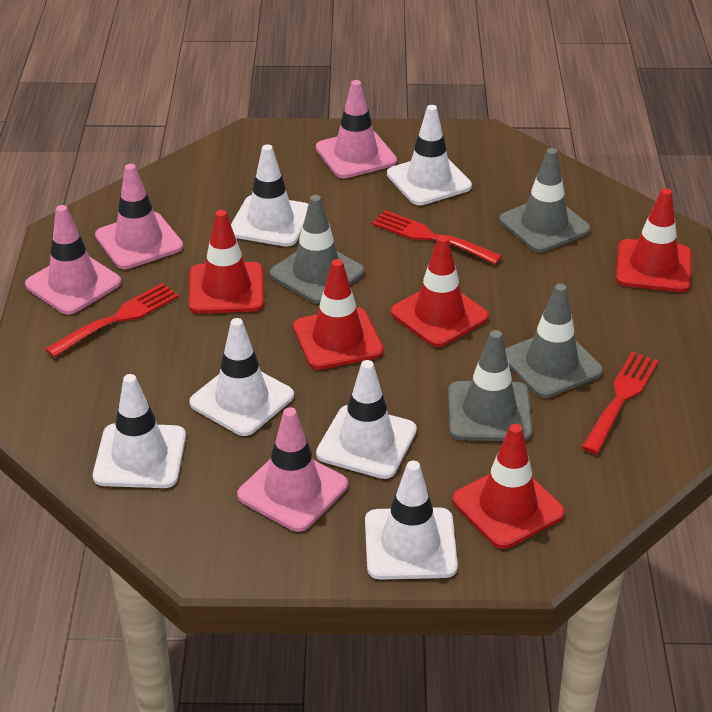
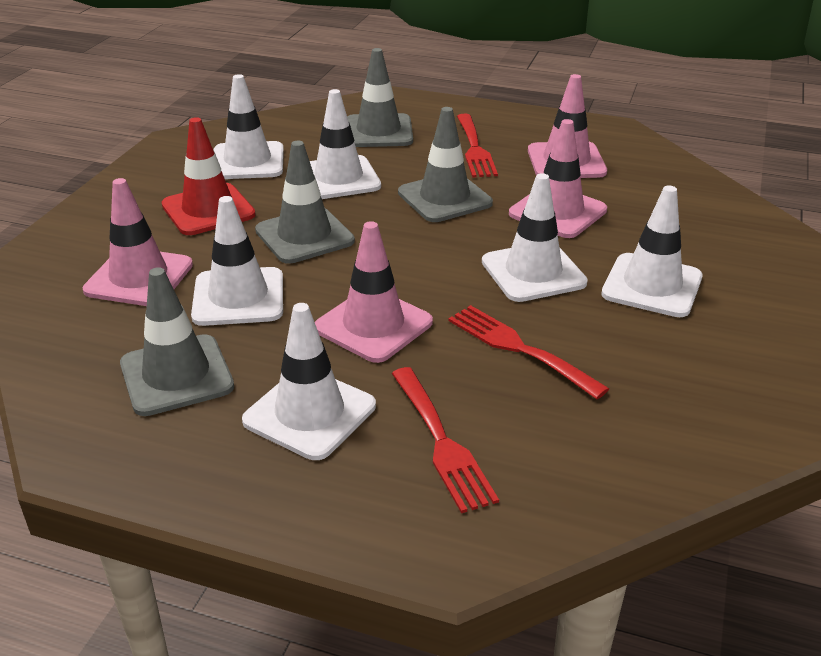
red traffic cone: 5 -> 1

